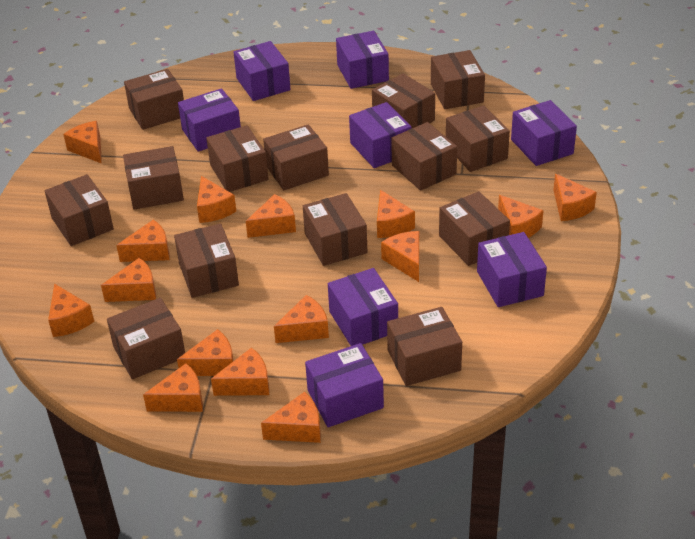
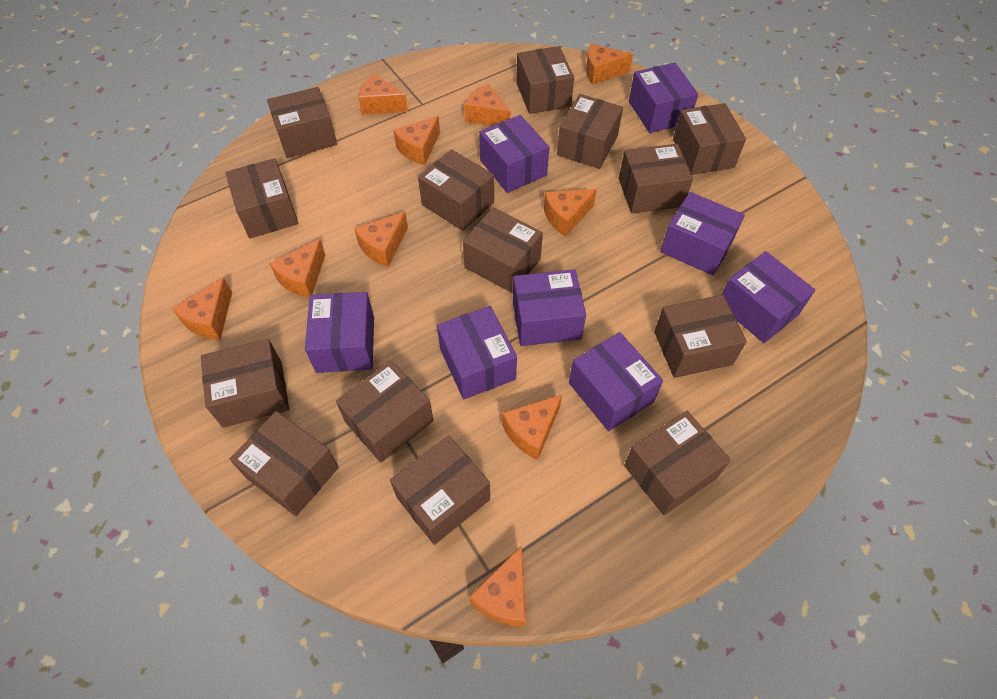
orange cheese: 15 -> 10

